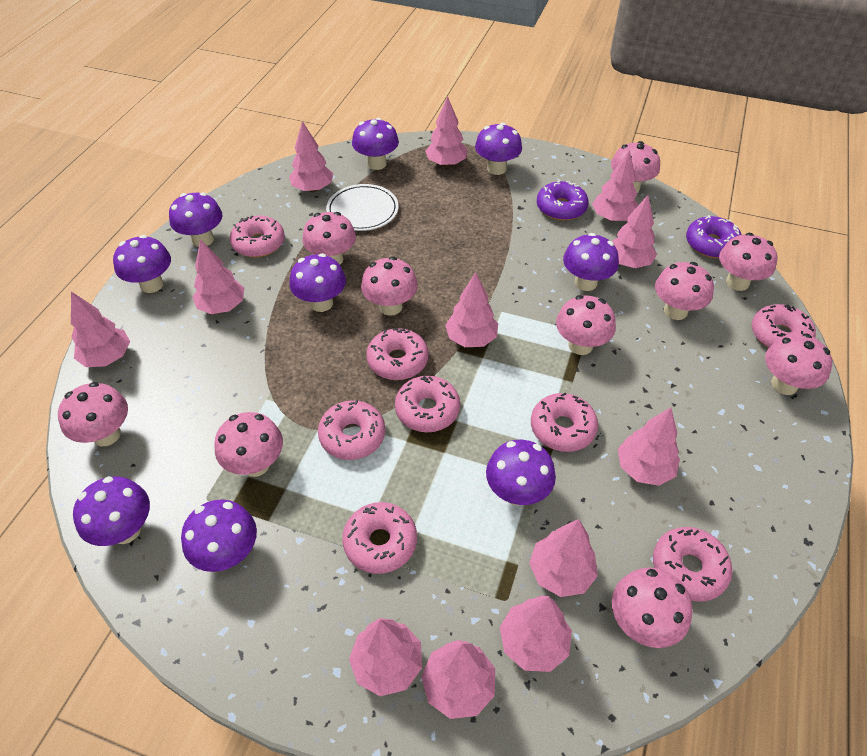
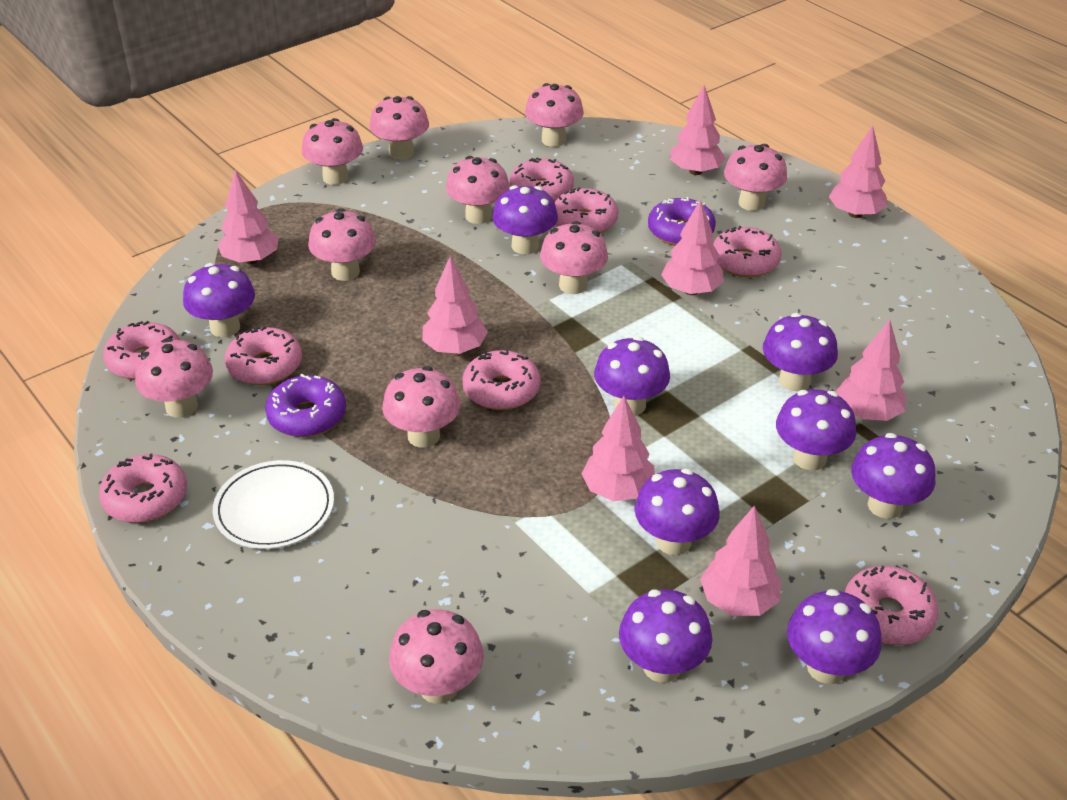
pink tree: 12 -> 8

